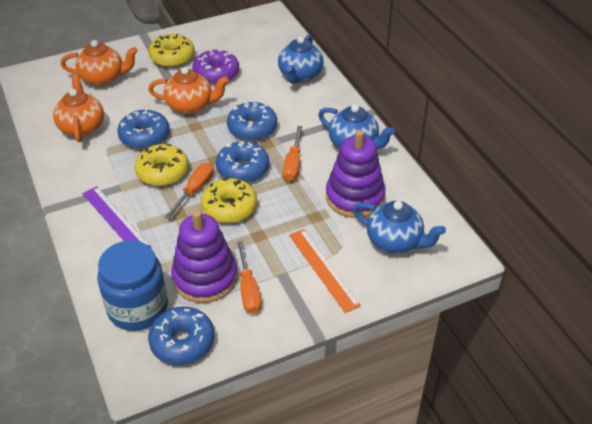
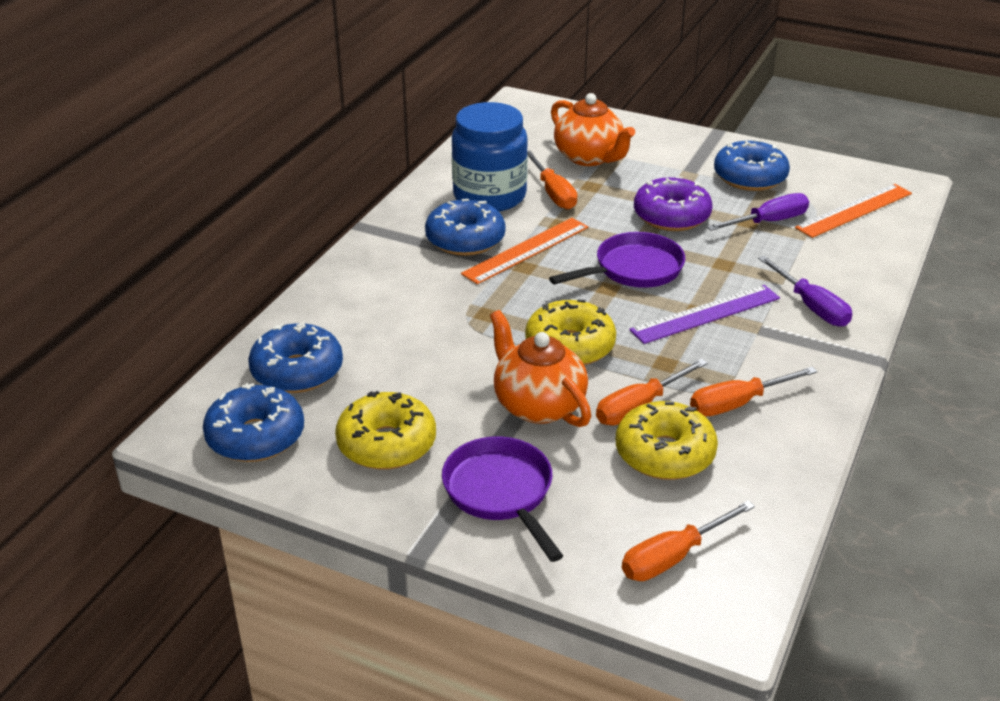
blue teapot: 3 -> 0
orange ruler: 1 -> 2
orange screwdriver: 3 -> 4
orange teapot: 3 -> 2
purple pan: 0 -> 2
purple screwdriver: 0 -> 2
purple stacking toy: 2 -> 0

